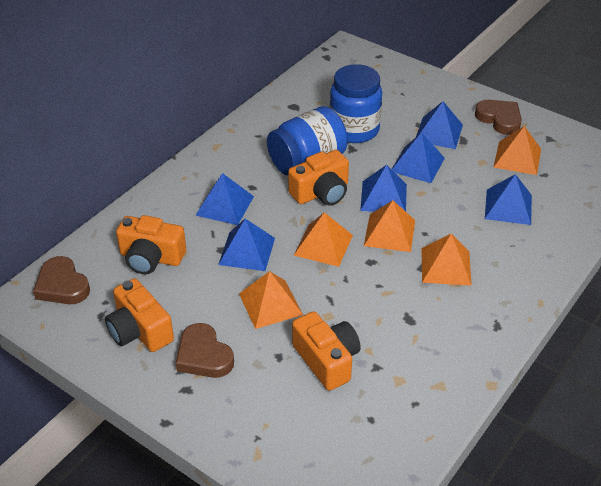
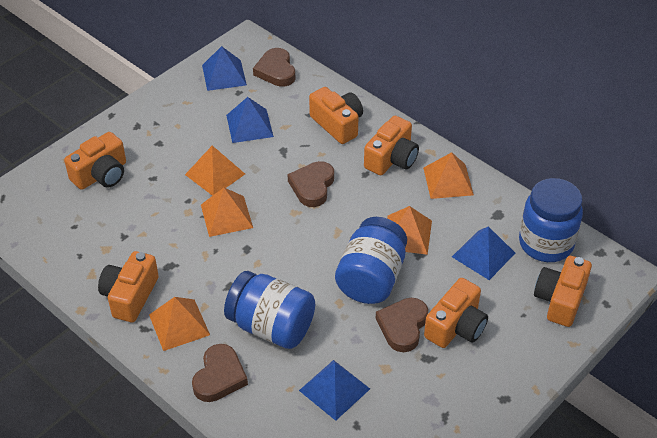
blue jar: 2 -> 3
blue pyramid: 6 -> 4
brown heart: 3 -> 4
orange camera: 4 -> 6

